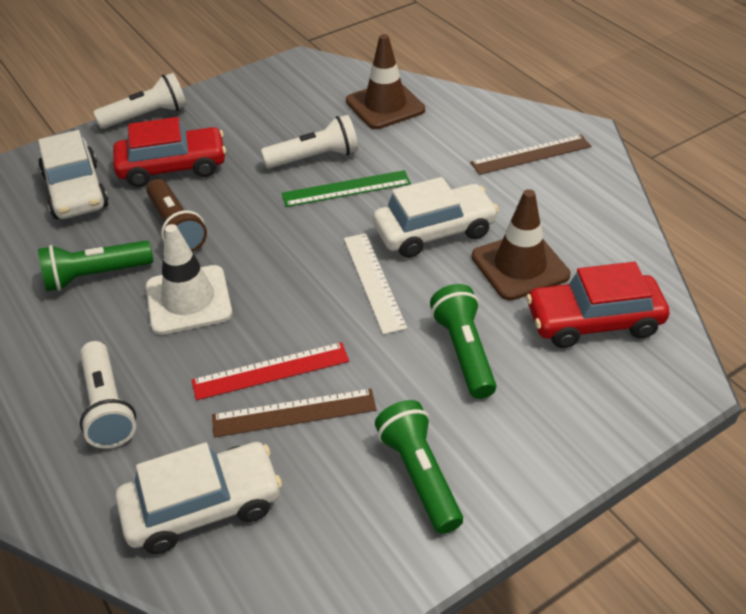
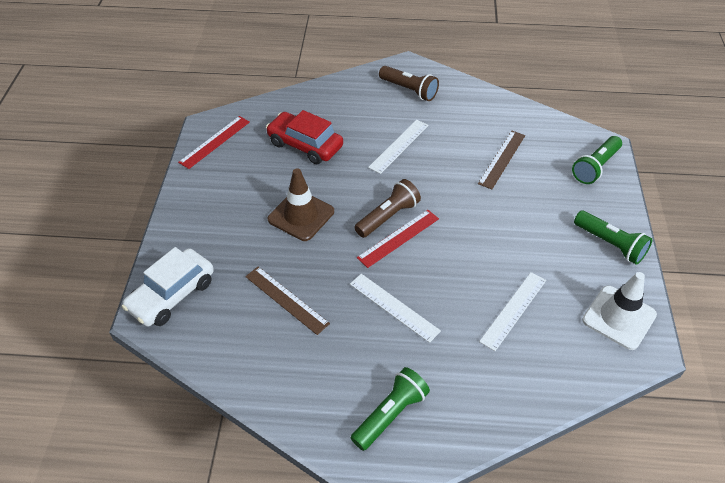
brown flashlight: 1 -> 2
brown traffic cone: 2 -> 1
green ruler: 1 -> 0
red car: 2 -> 1
red ruler: 1 -> 2
white car: 3 -> 1
white flashlight: 3 -> 0
white ruler: 1 -> 3

